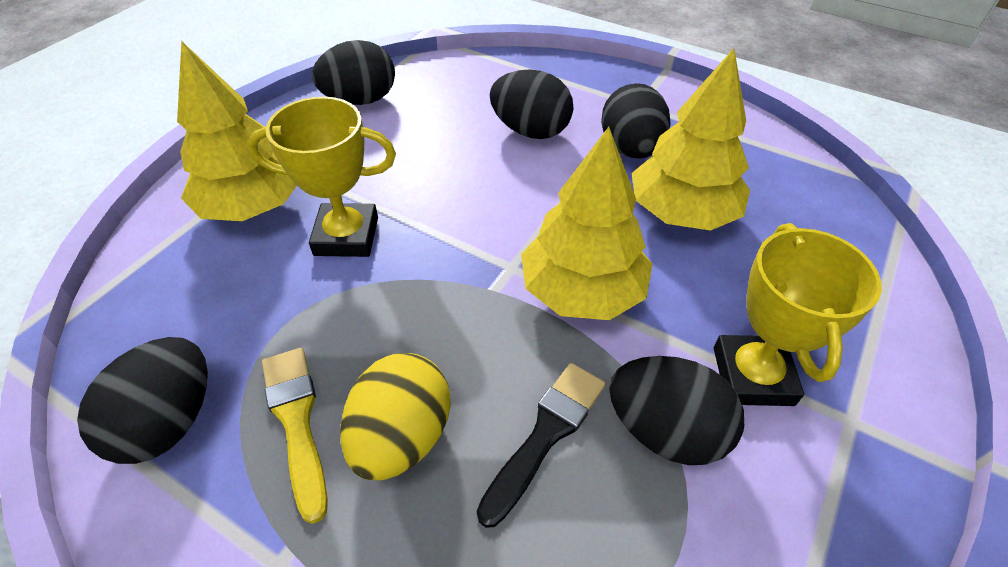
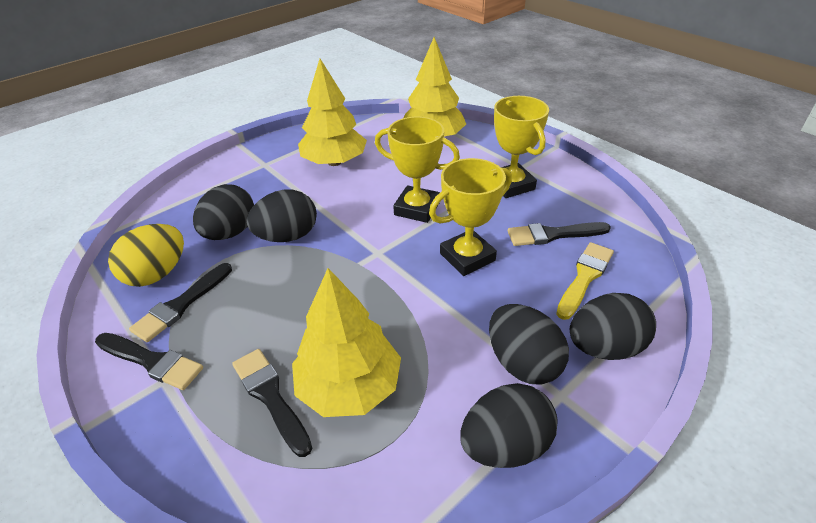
black brush: 1 -> 4
yellow trophy: 2 -> 3

